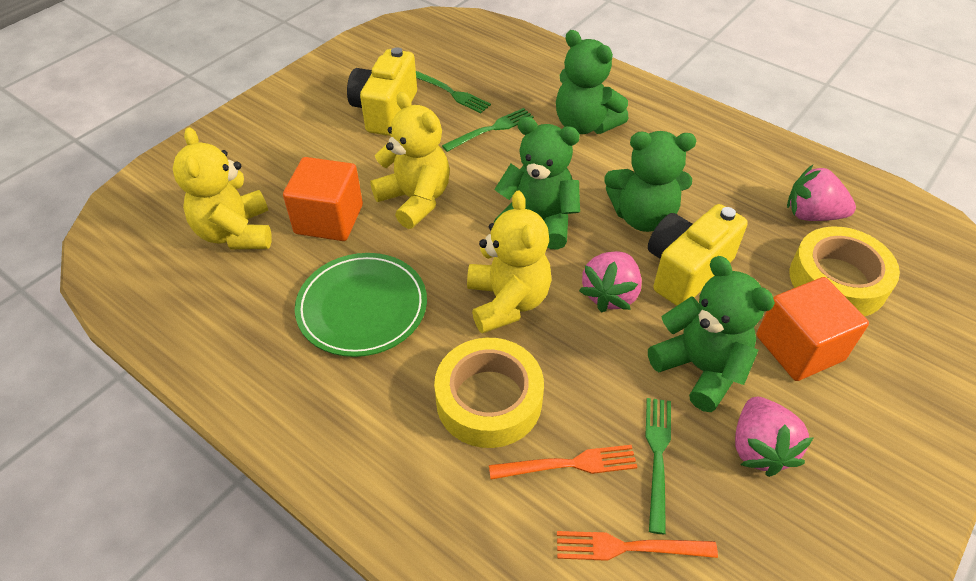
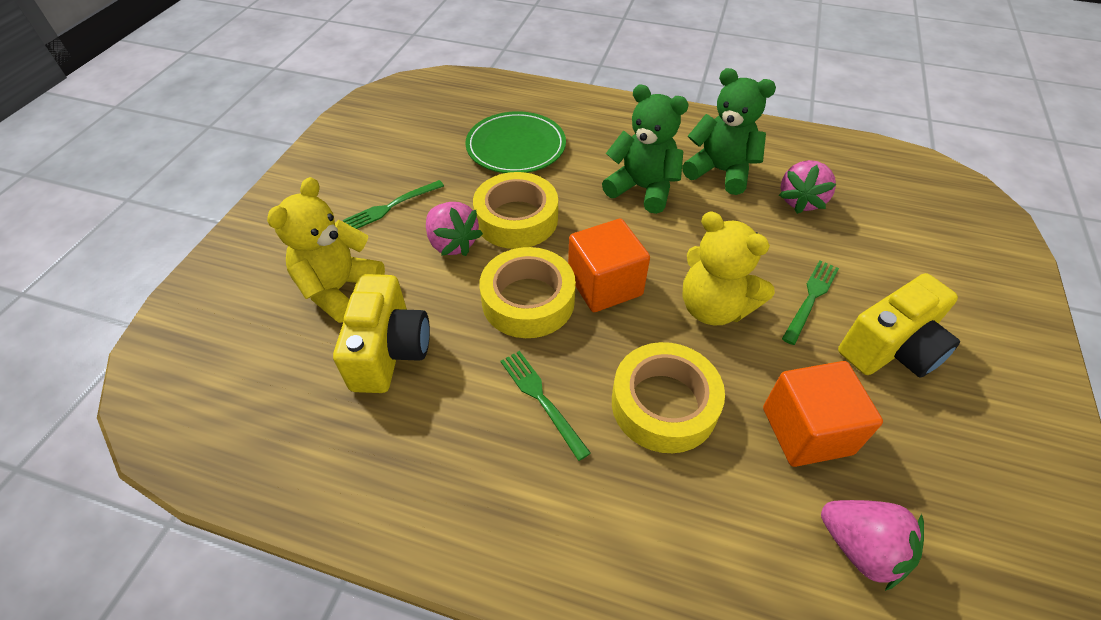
green teddy bear: 4 -> 2
orange fork: 2 -> 0
yellow tape: 2 -> 3
yellow teddy bear: 3 -> 2

